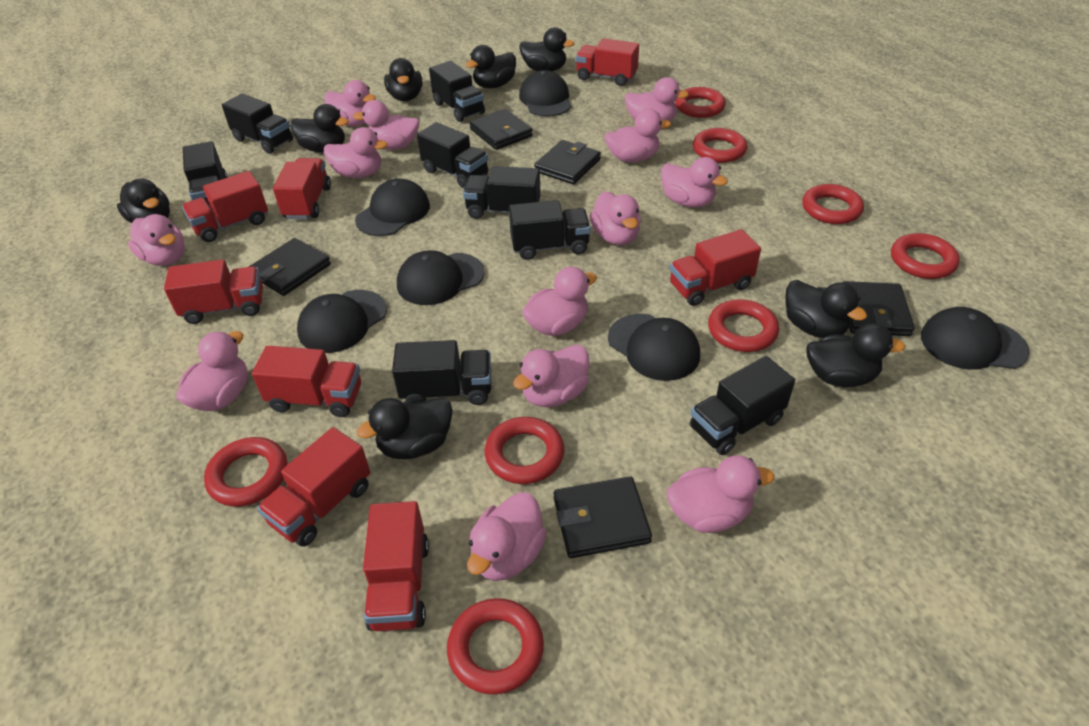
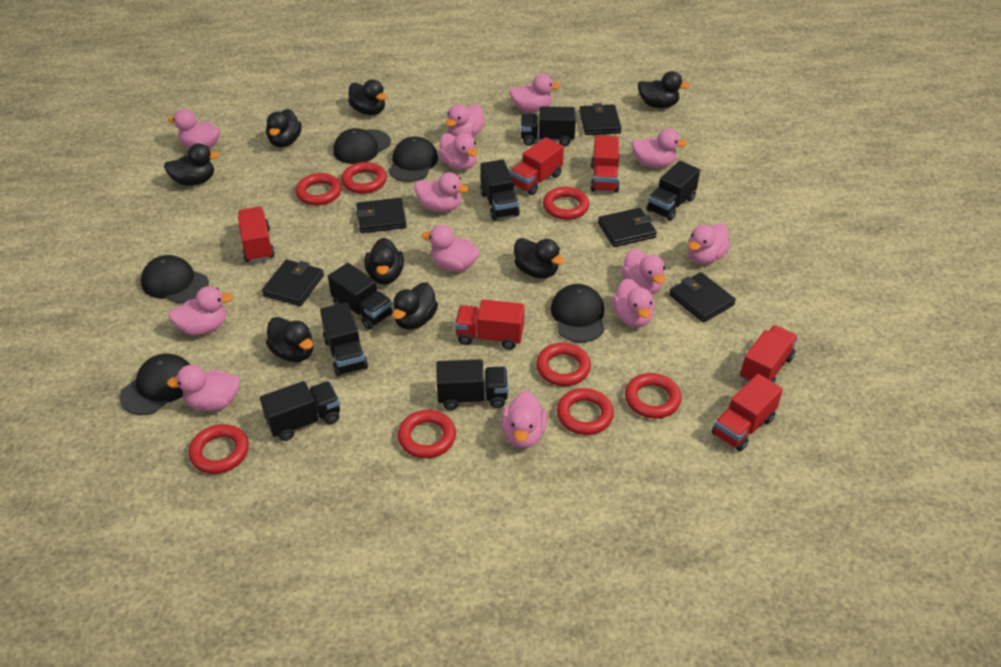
black cap: 6 -> 5
black truck: 8 -> 7
red truck: 8 -> 6

